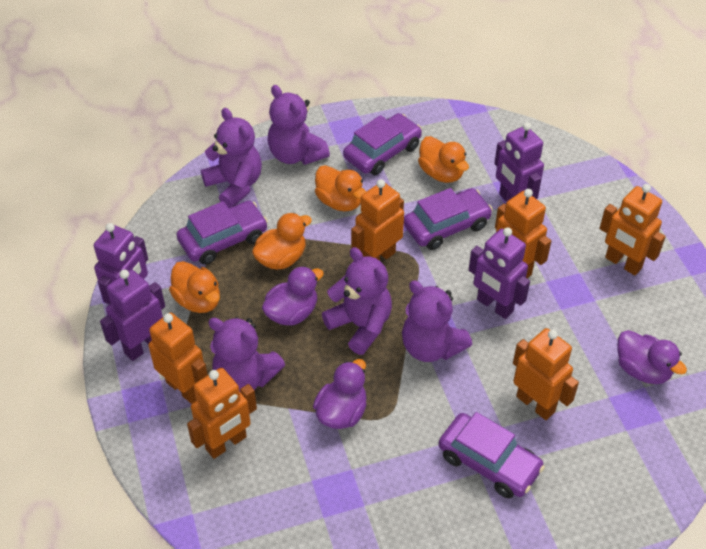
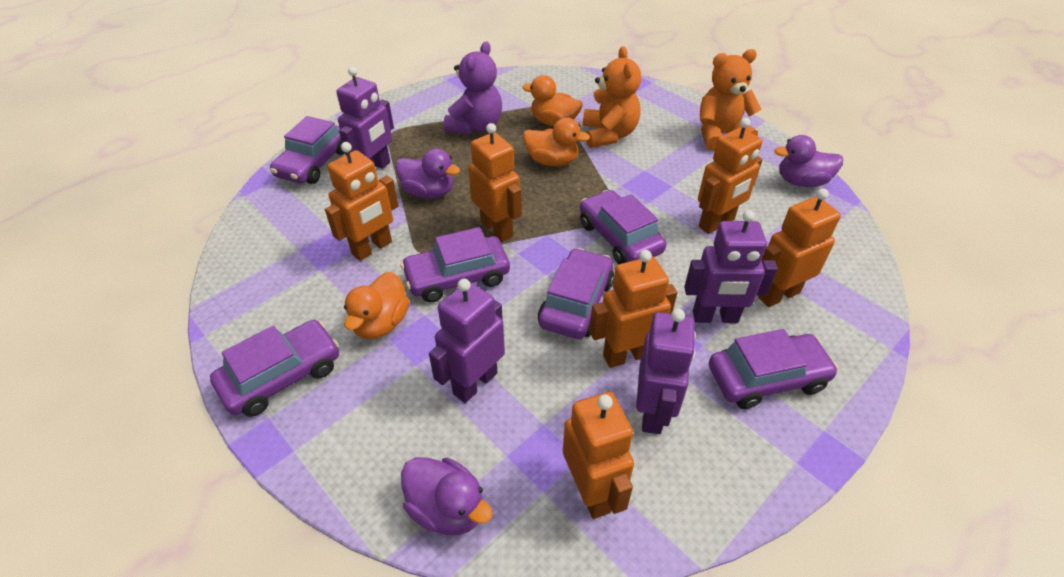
orange duck: 4 -> 3
orange teddy bear: 0 -> 2
purple car: 4 -> 6
purple teddy bear: 5 -> 1

